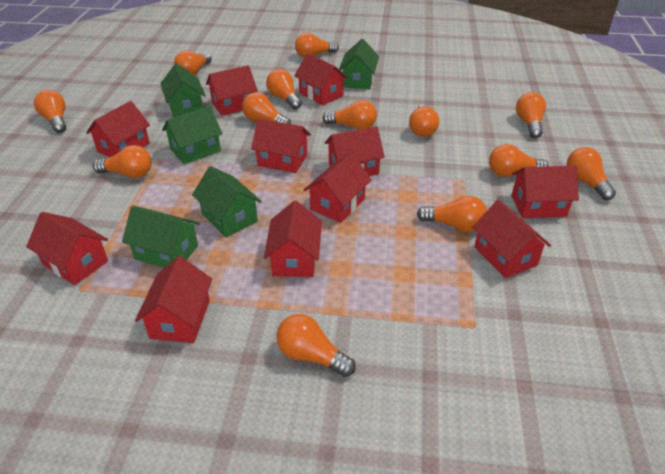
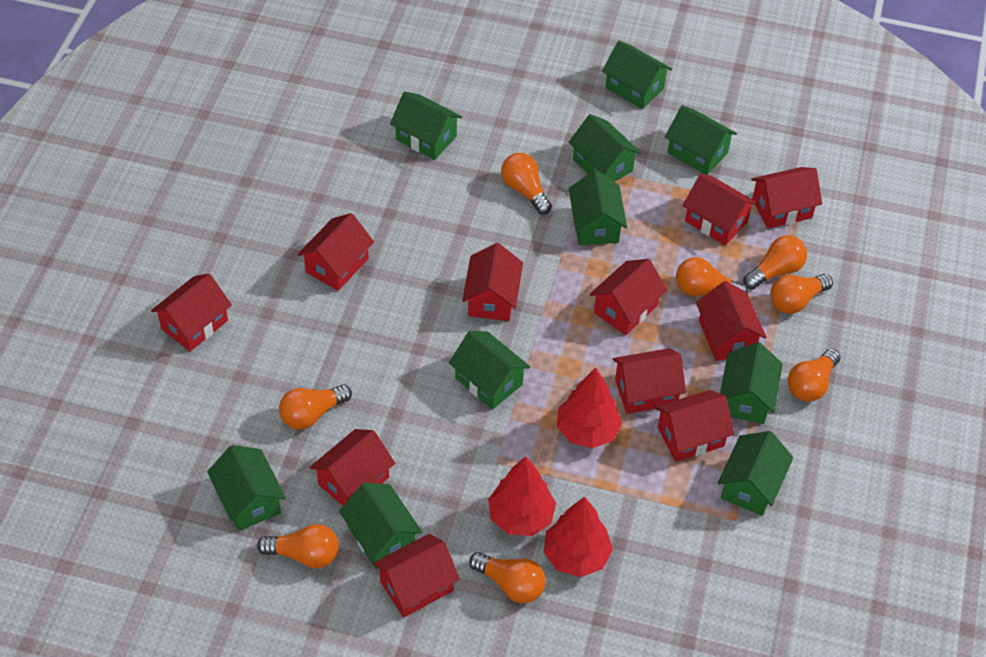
green house: 5 -> 10
orange light bulb: 13 -> 8
red tree: 0 -> 3

